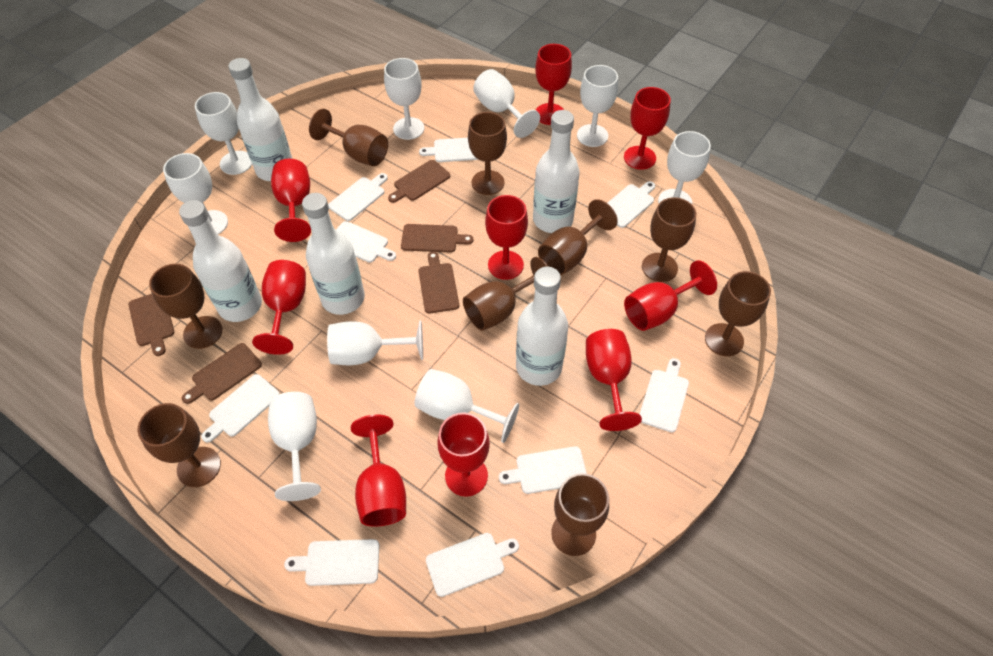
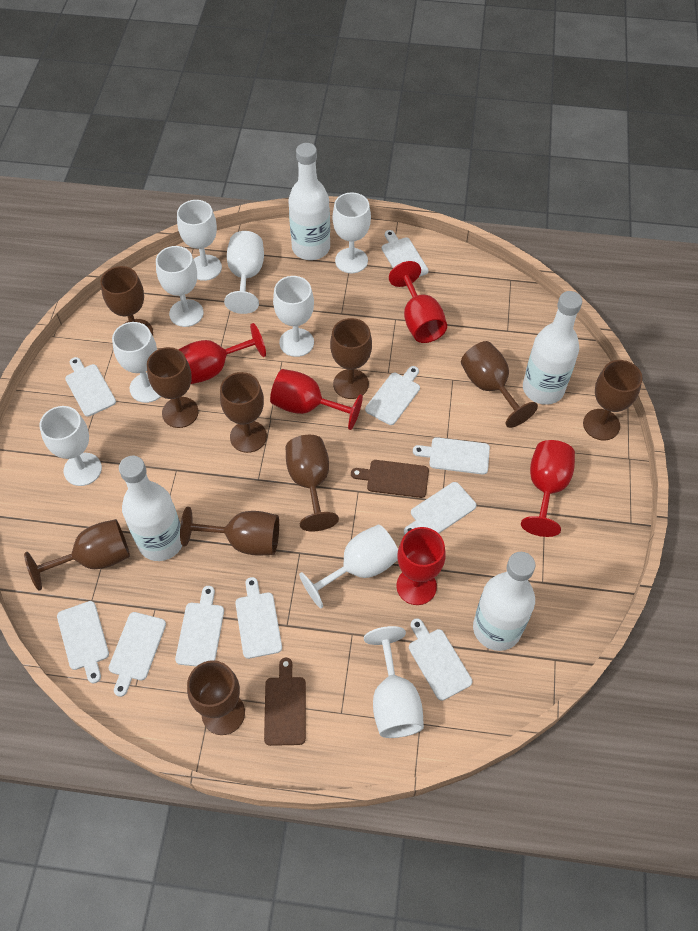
brown cutting board: 5 -> 2
brown goblet: 9 -> 10
red goblet: 9 -> 5
white bottle: 5 -> 4
white cutting board: 9 -> 10

